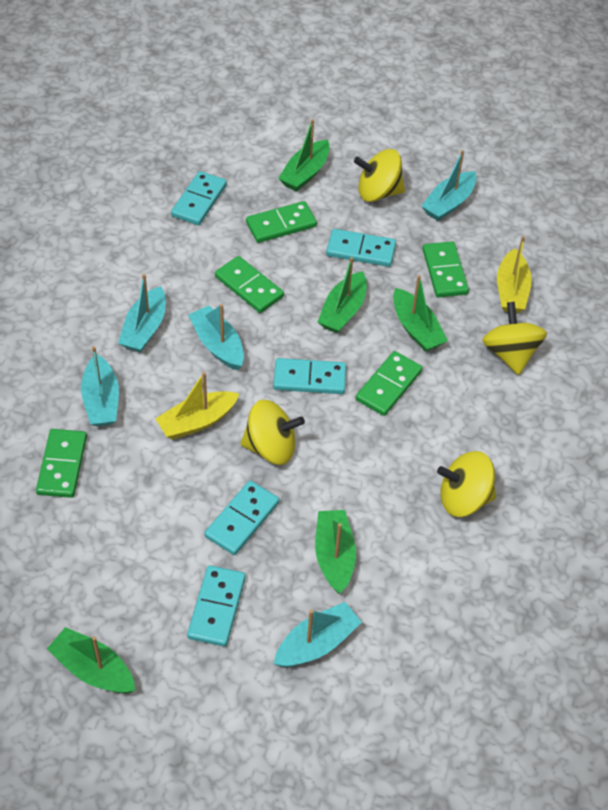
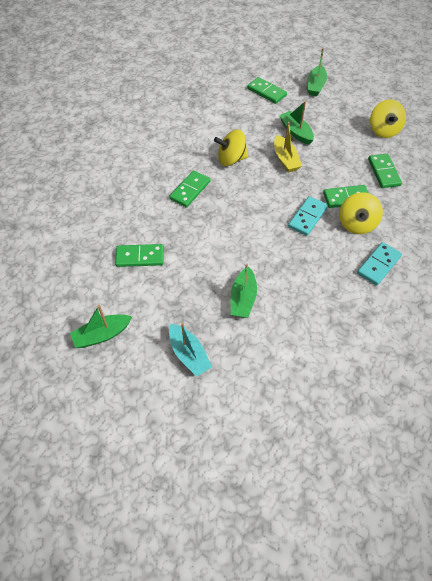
green boat: 5 -> 4
turquoise boat: 5 -> 1
turquoise domino: 5 -> 2
yellow boat: 2 -> 1
yellow spinning top: 4 -> 3

